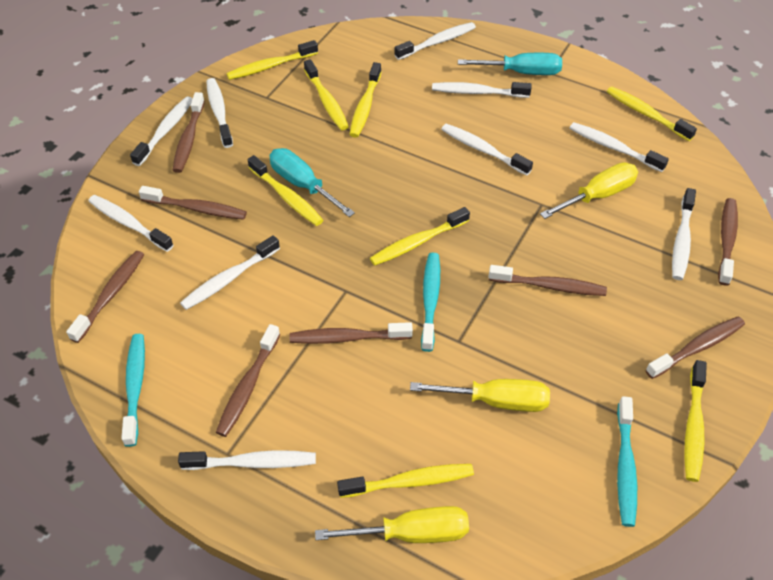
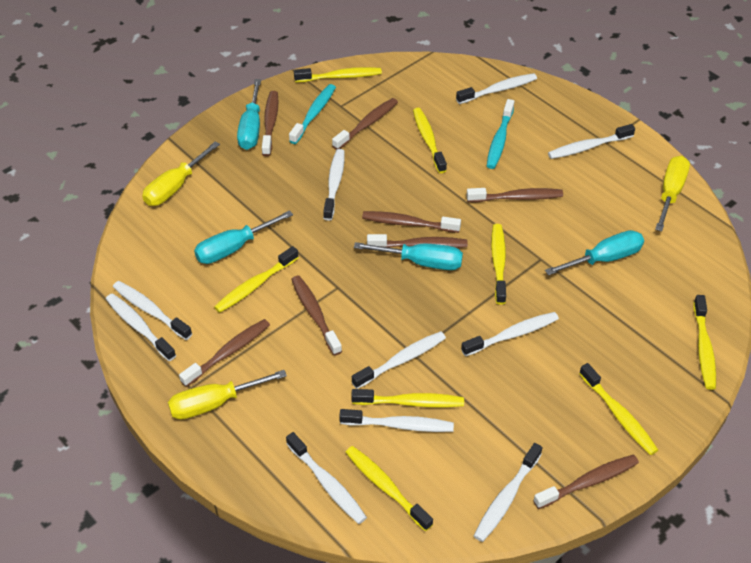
turquoise screwdriver: 2 -> 4
turquoise toothbrush: 3 -> 2

